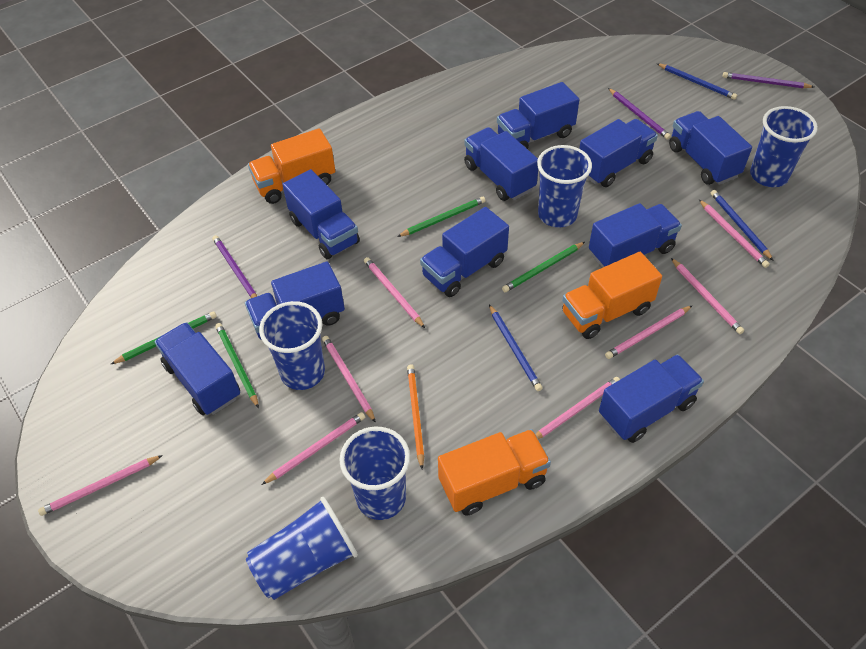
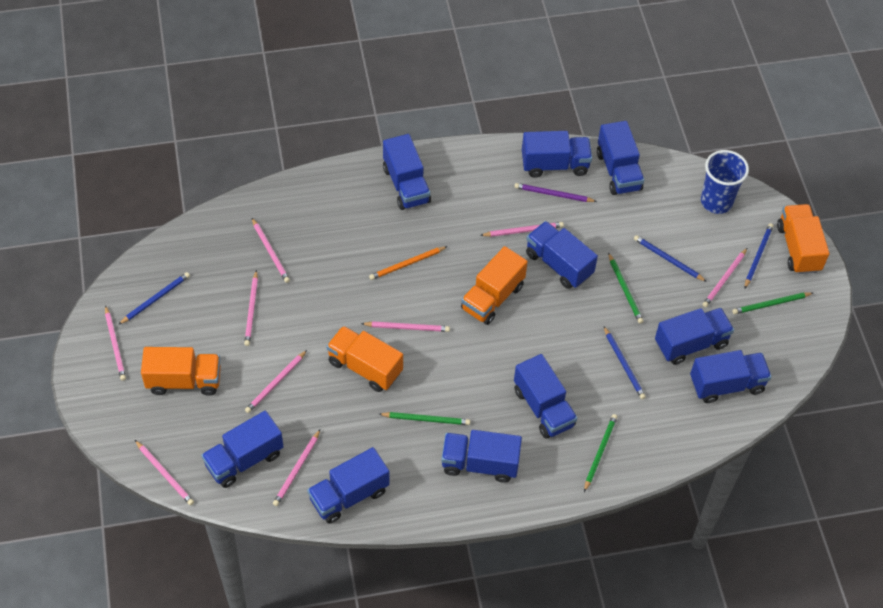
blue cup: 5 -> 1
blue pencil: 3 -> 4
orange truck: 3 -> 4
pink pencil: 8 -> 9
purple pencil: 3 -> 1

